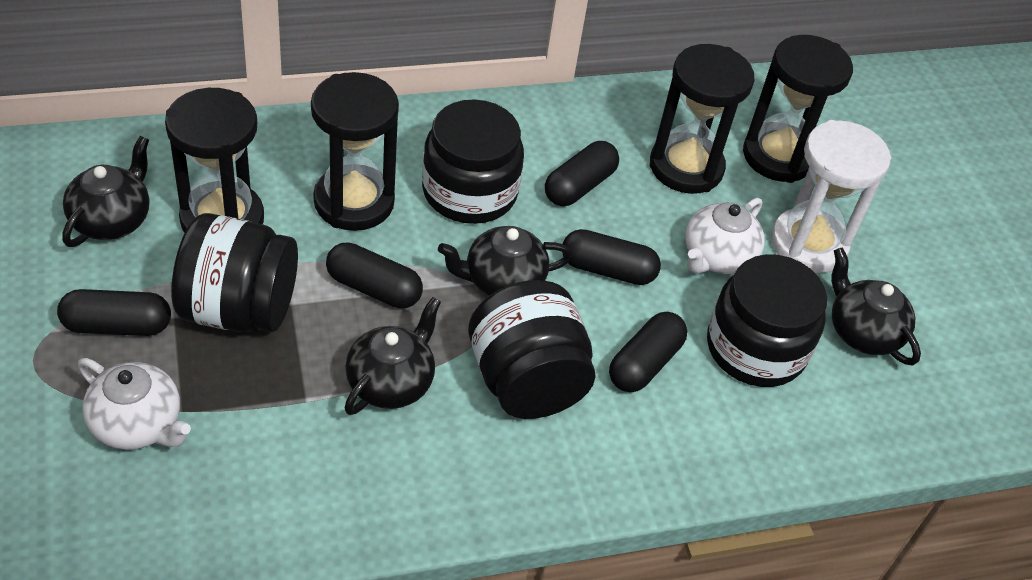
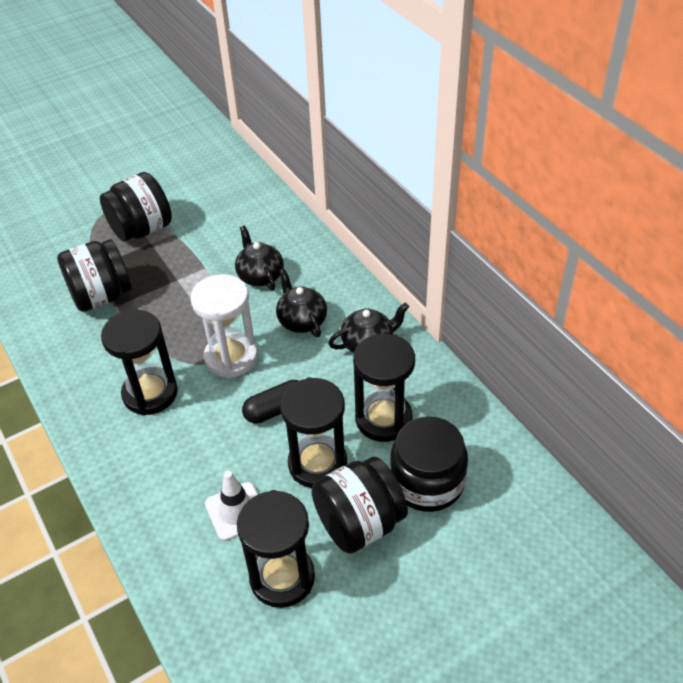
black capsule: 5 -> 1
black teapot: 4 -> 3
white teapot: 2 -> 0
white traffic cone: 0 -> 1

